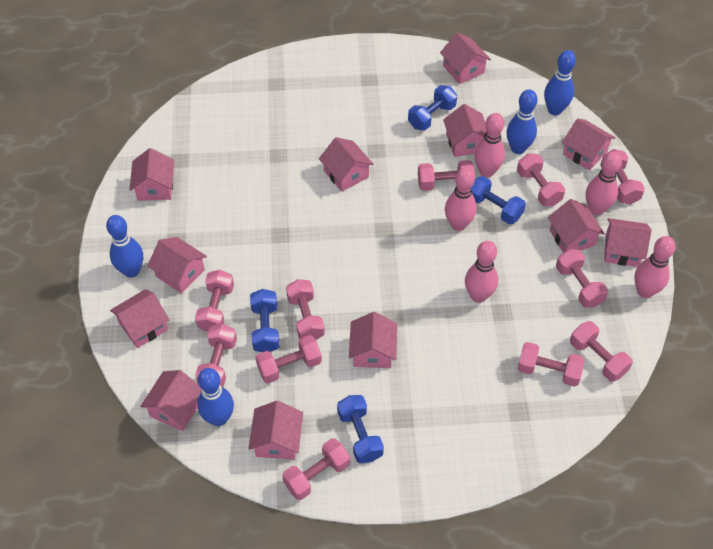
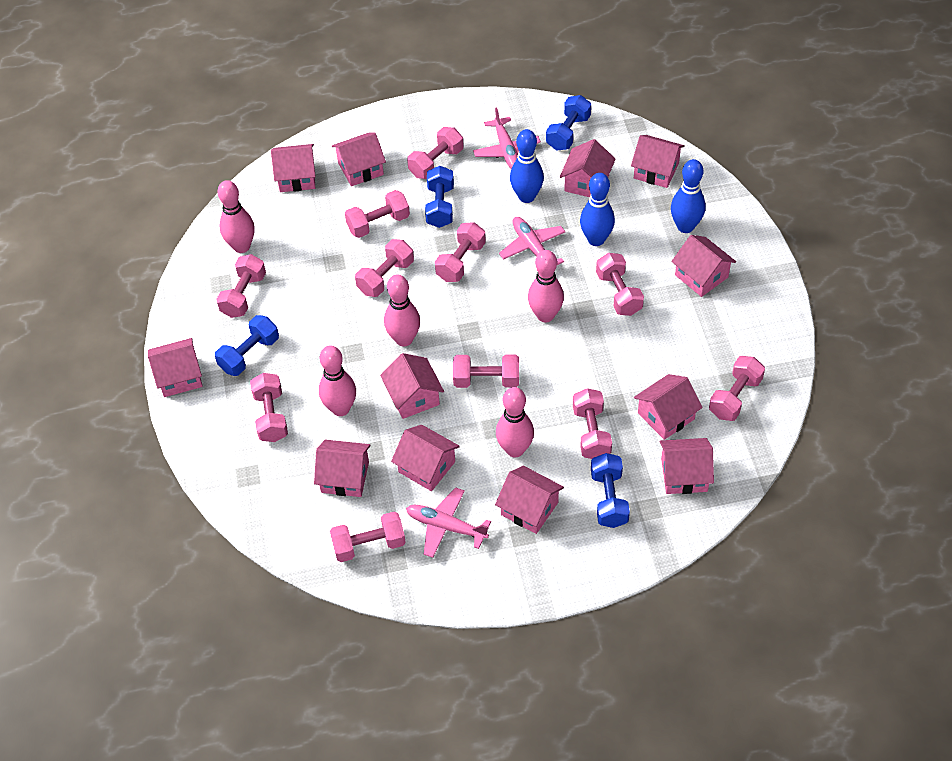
blue bowling pin: 4 -> 3
pink plane: 0 -> 3

